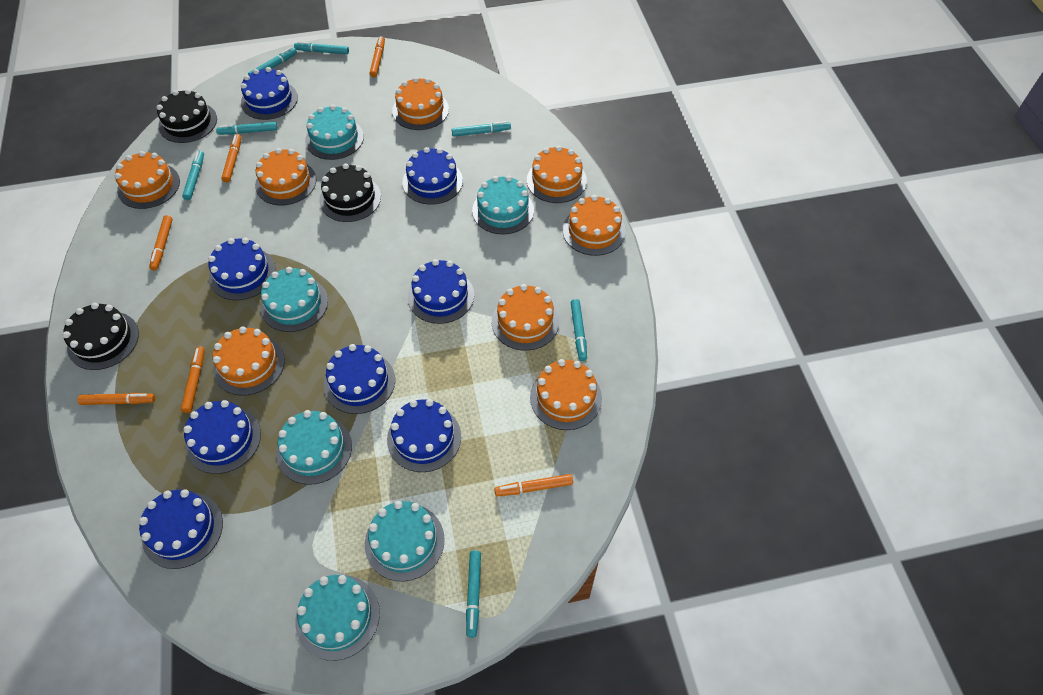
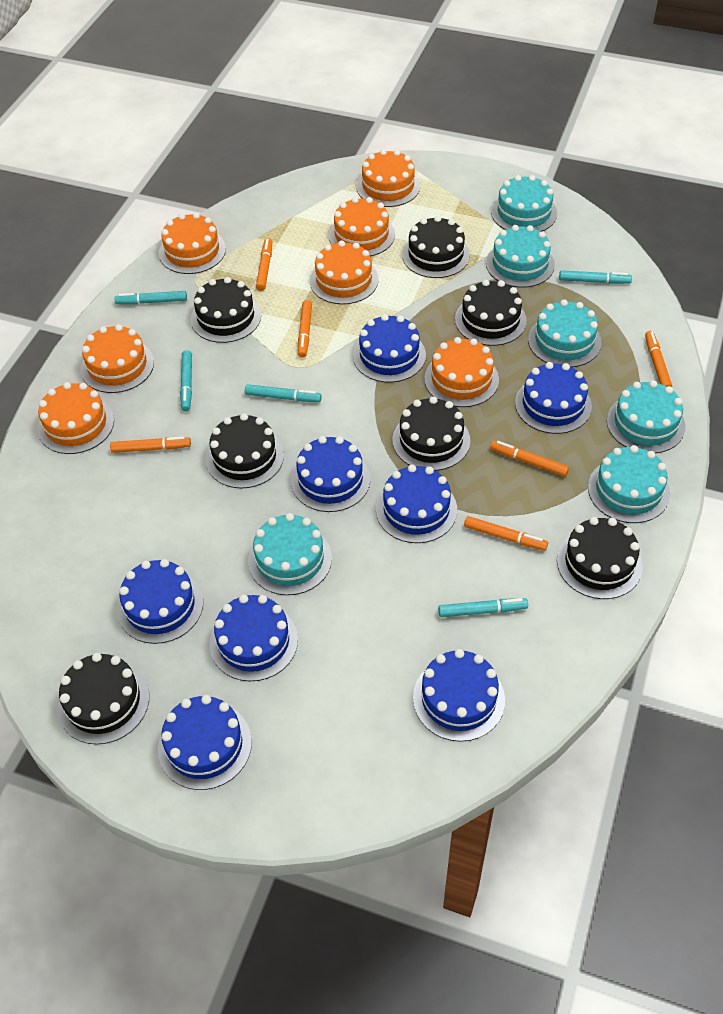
black cake: 3 -> 7
orange cake: 8 -> 7
turquoise marker: 7 -> 5

